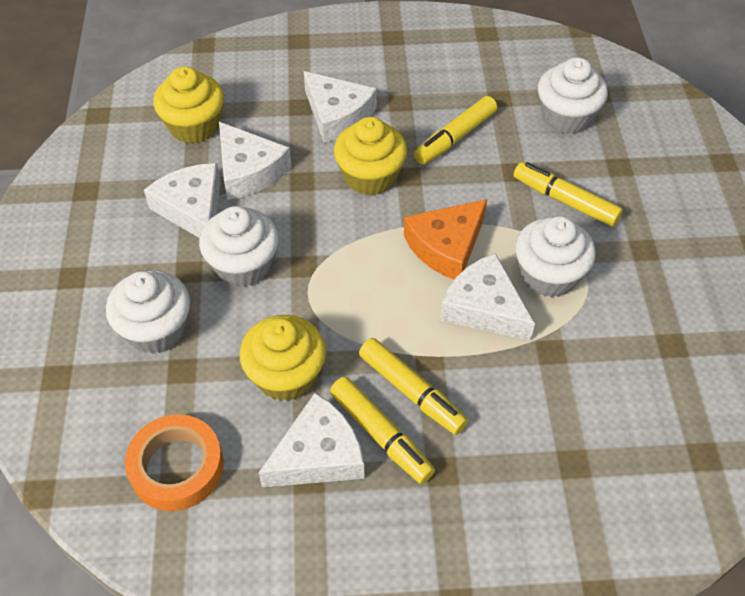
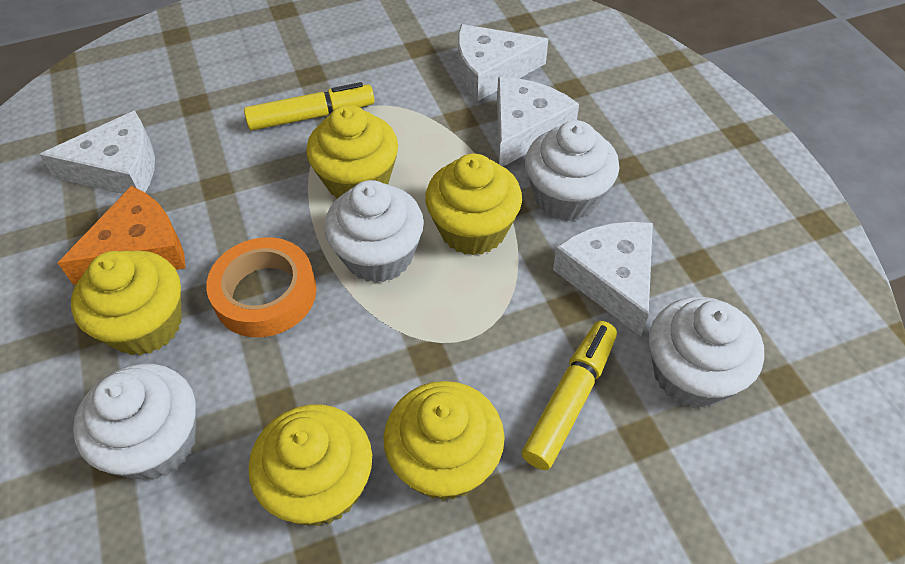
white cheese: 5 -> 4
yellow cupcake: 3 -> 5
yellow marker: 4 -> 2

